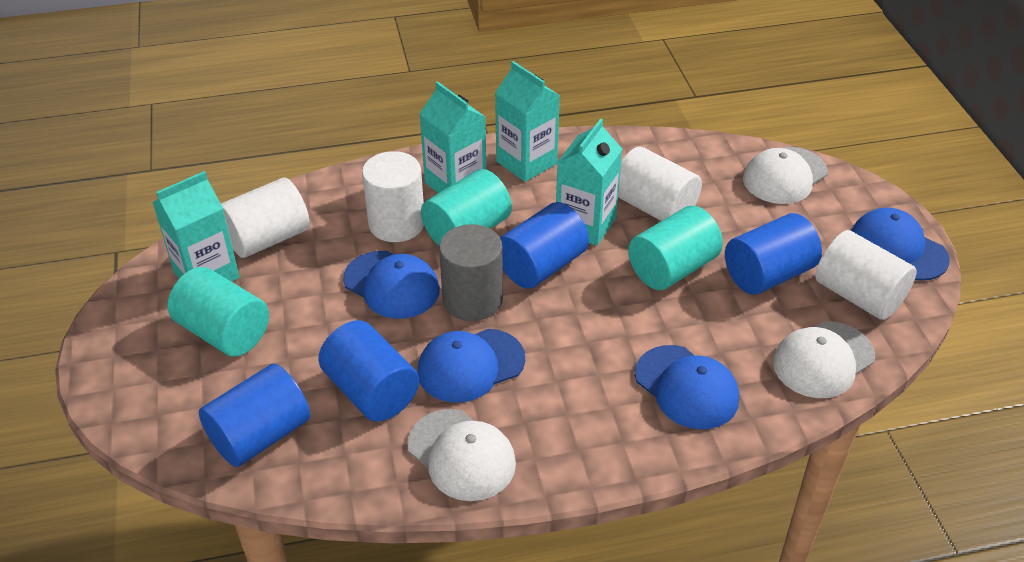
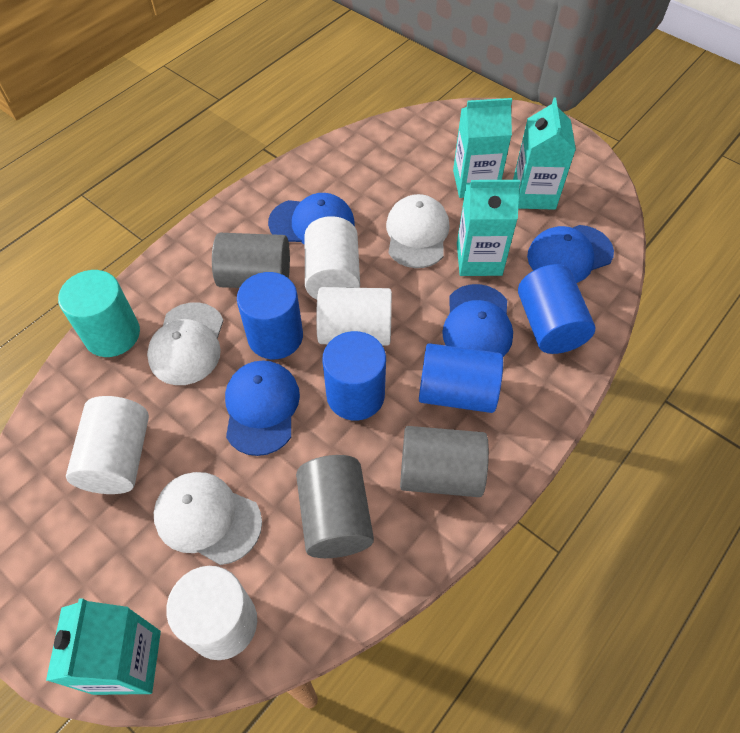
grey cylinder: 1 -> 3
turquoise cylinder: 3 -> 1

